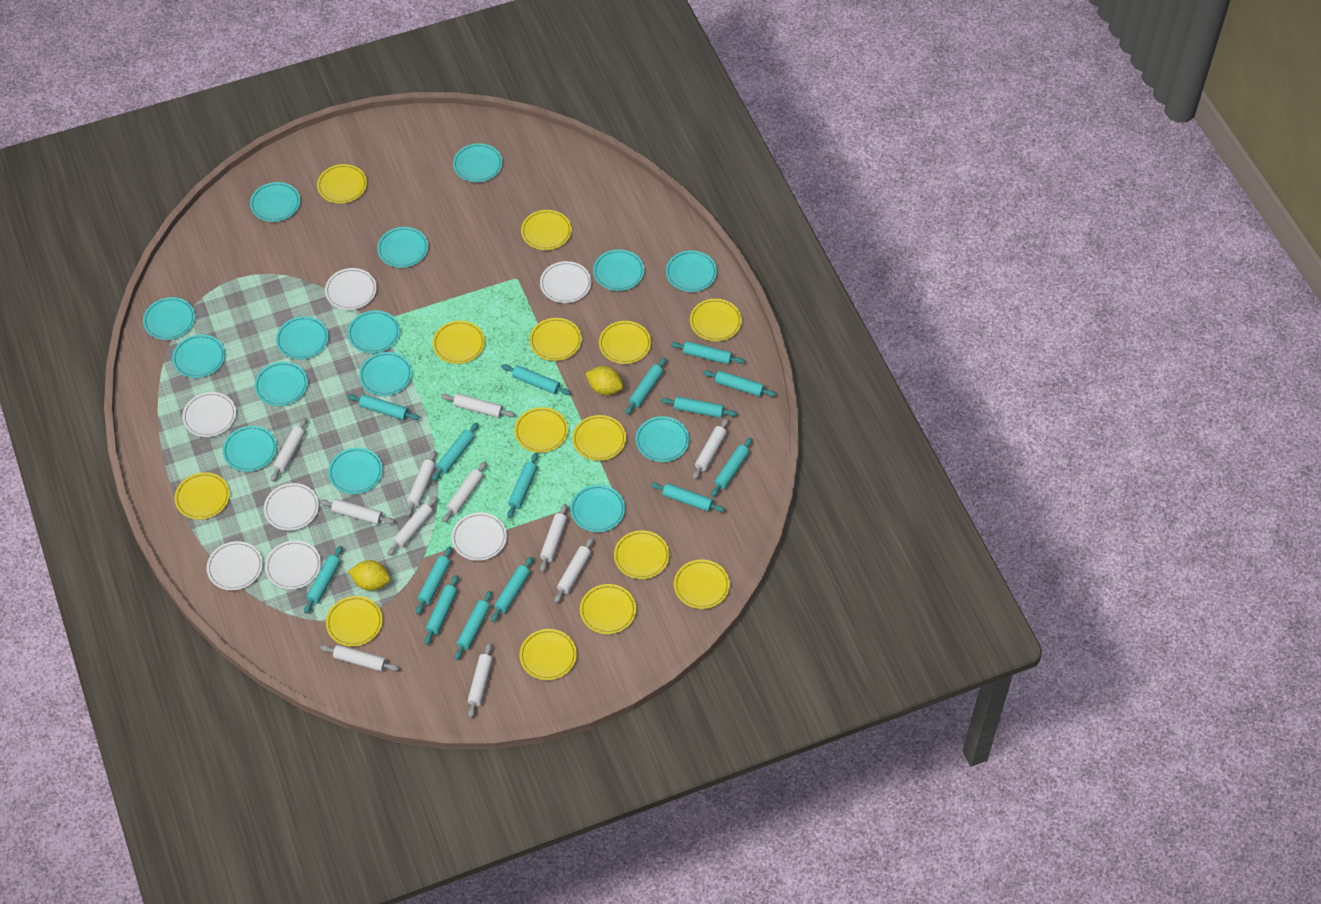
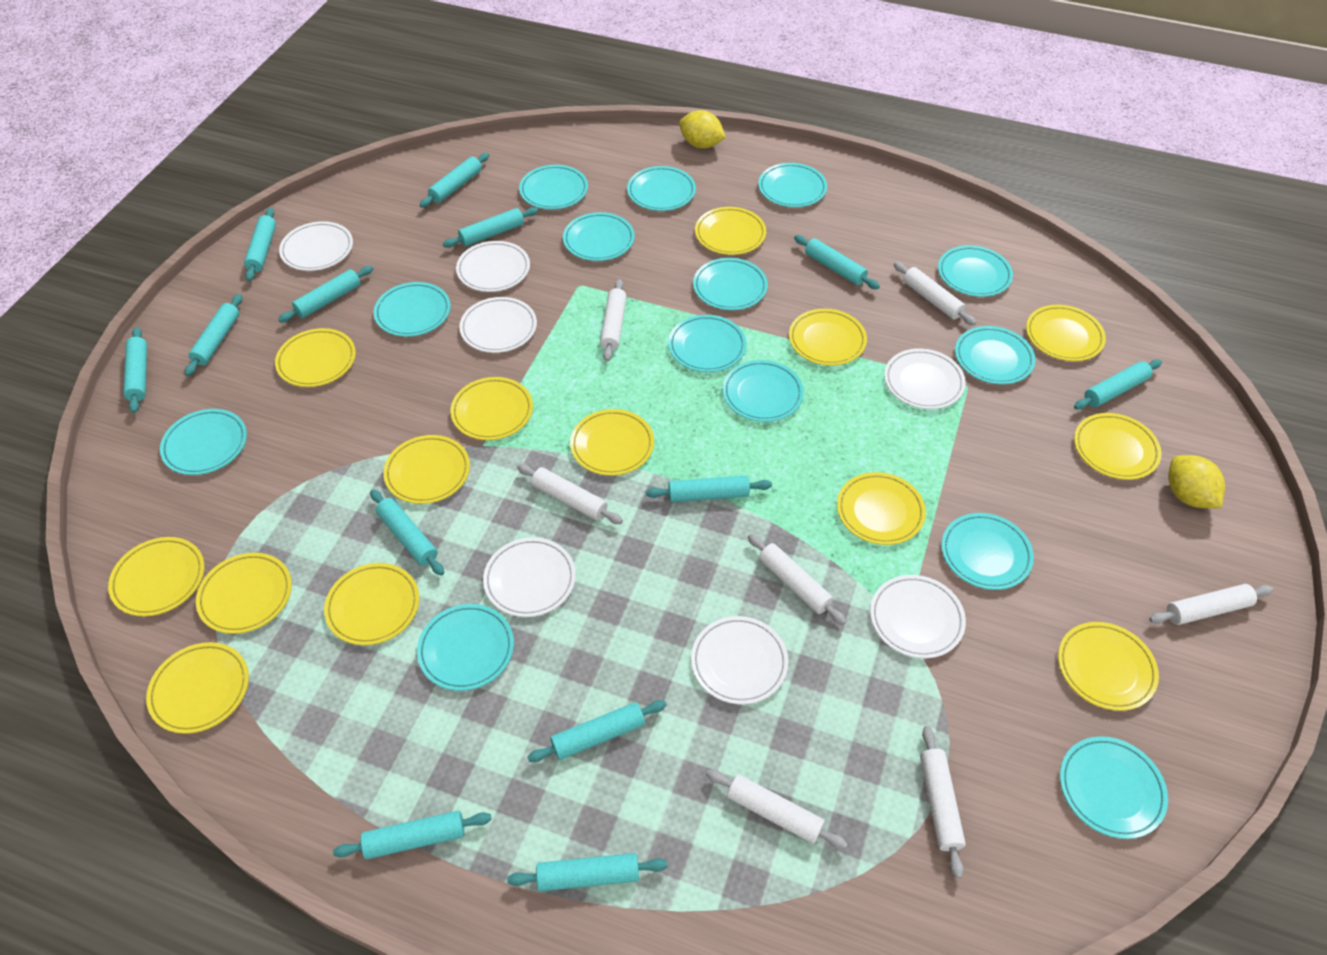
turquoise plate: 15 -> 14
turquoise rolling pin: 15 -> 13
white rolling pin: 11 -> 7

